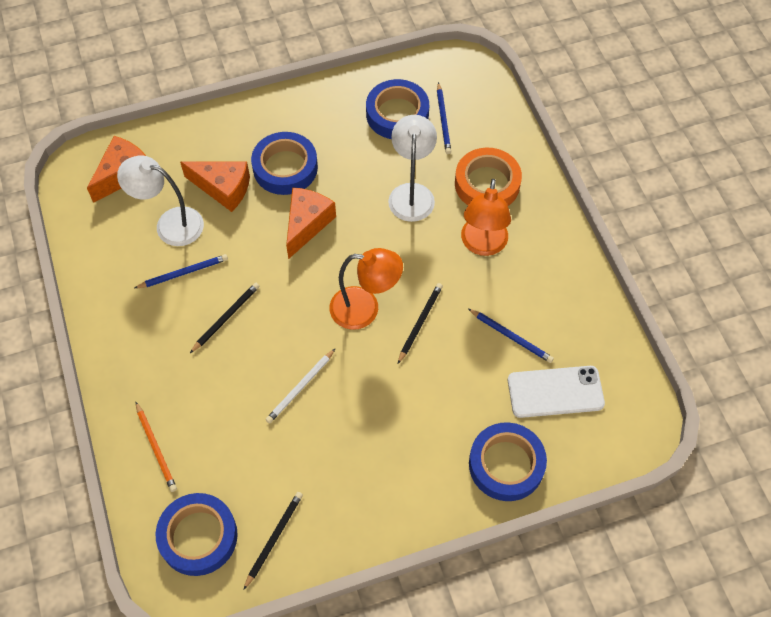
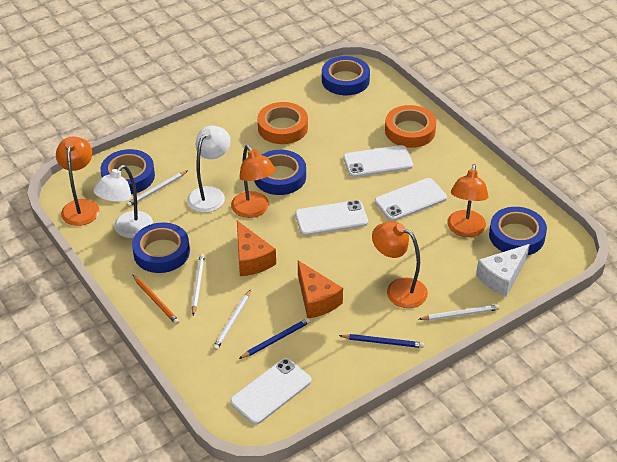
black pencil: 3 -> 0
blue pencil: 3 -> 2
blue tape: 4 -> 5
orange cheese: 3 -> 2
orange lamp: 2 -> 4
orange tape: 1 -> 2
white cheese: 0 -> 1
white pencil: 1 -> 4
white phone: 1 -> 4

